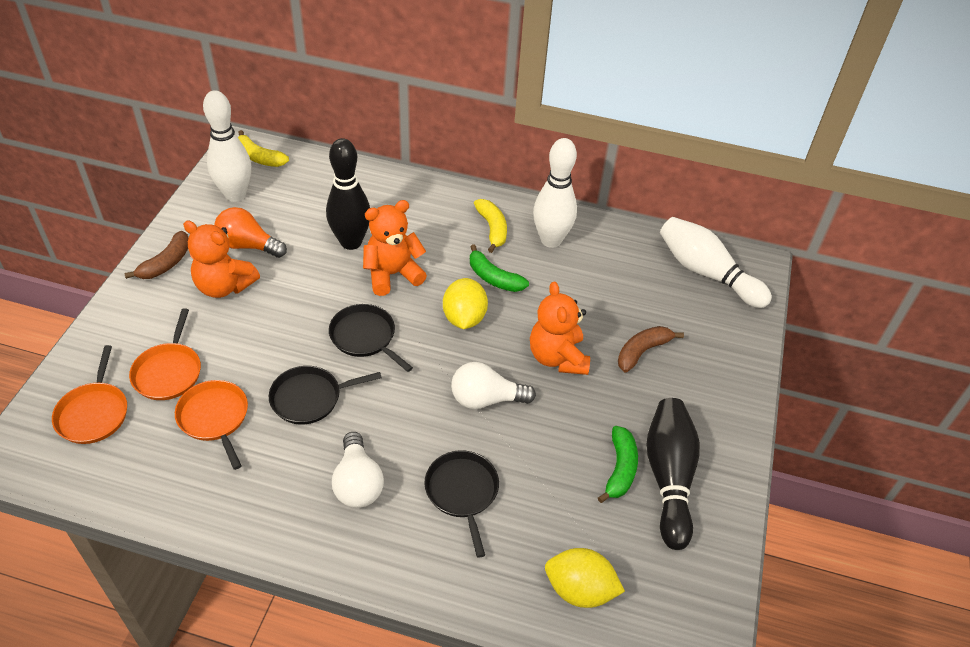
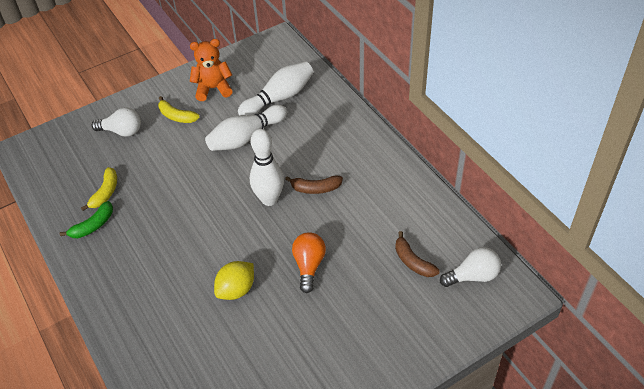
black bowling pin: 2 -> 0
black pan: 3 -> 0
green banana: 2 -> 1
orange pan: 3 -> 0
orange teddy bear: 3 -> 1
yellow lemon: 2 -> 1

